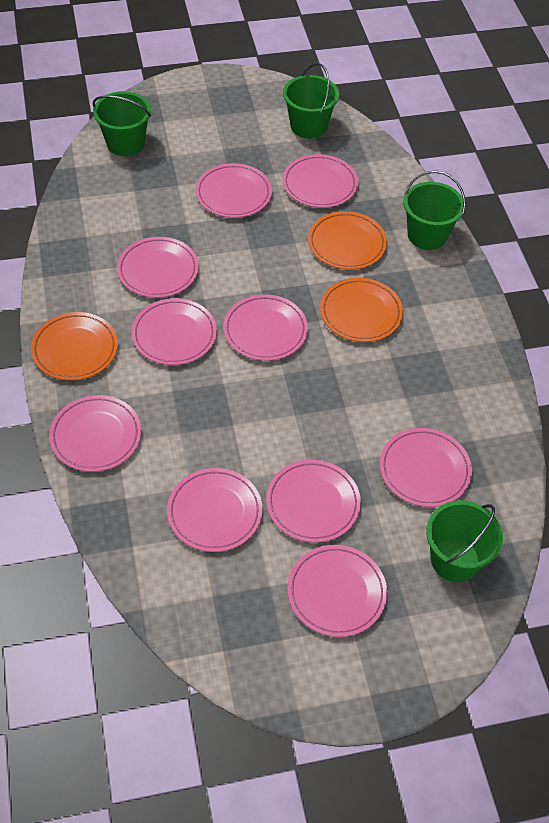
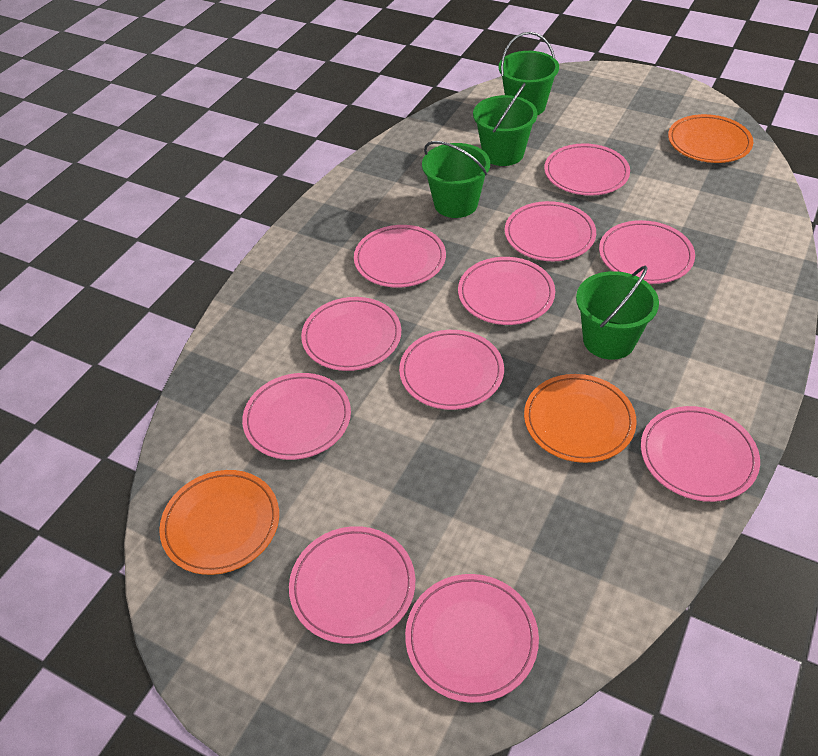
pink plate: 10 -> 11

